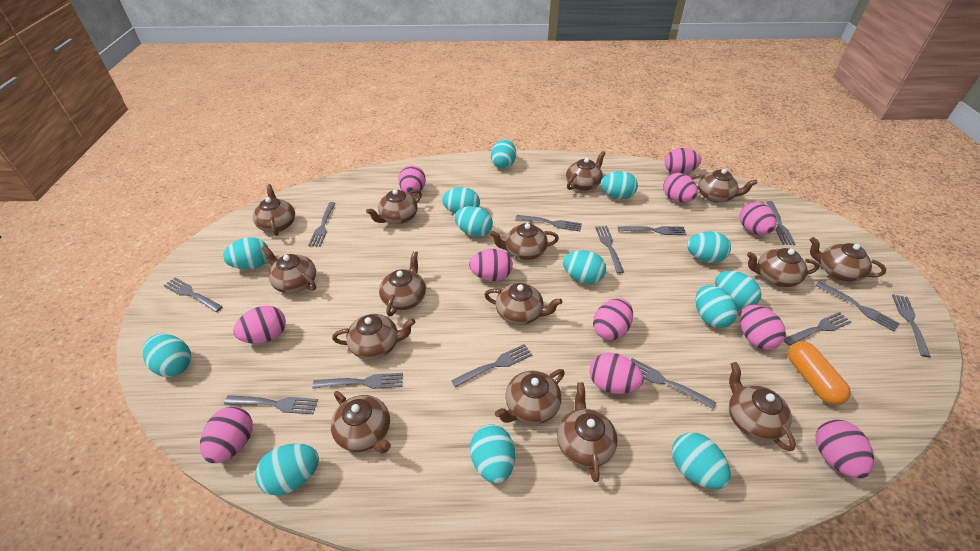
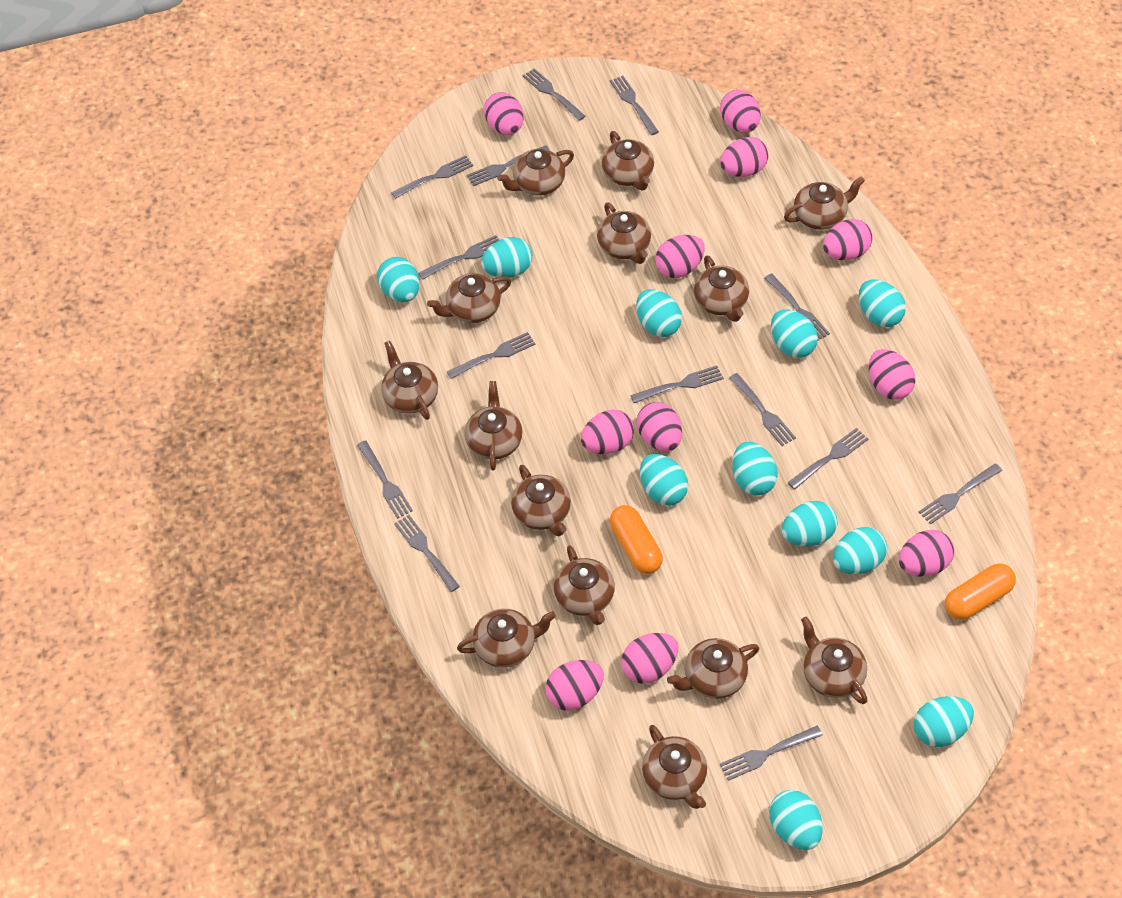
brown teapot: 15 -> 14
grey fork: 13 -> 14
orange capsule: 1 -> 2
turquoise egg: 13 -> 11

